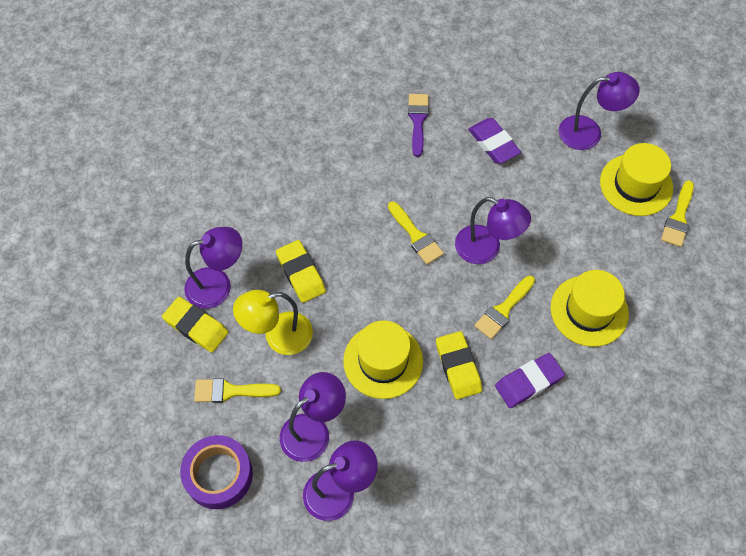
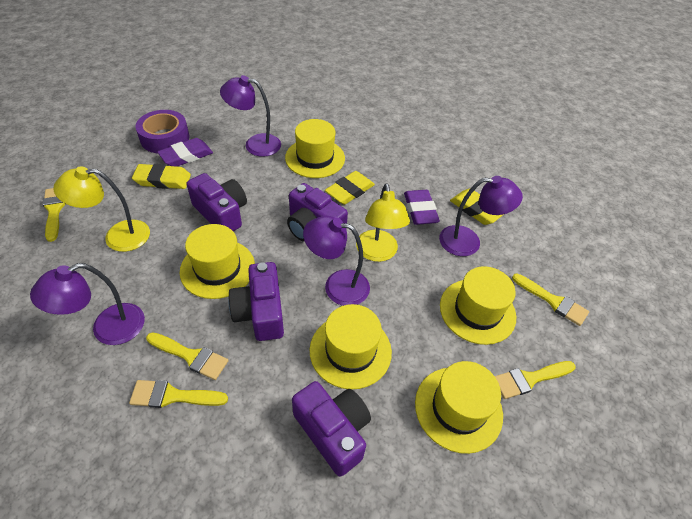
purple brush: 1 -> 0
purple camera: 0 -> 4
purple lamp: 5 -> 4
yellow brush: 4 -> 5
yellow hat: 3 -> 5
yellow lamp: 1 -> 2

